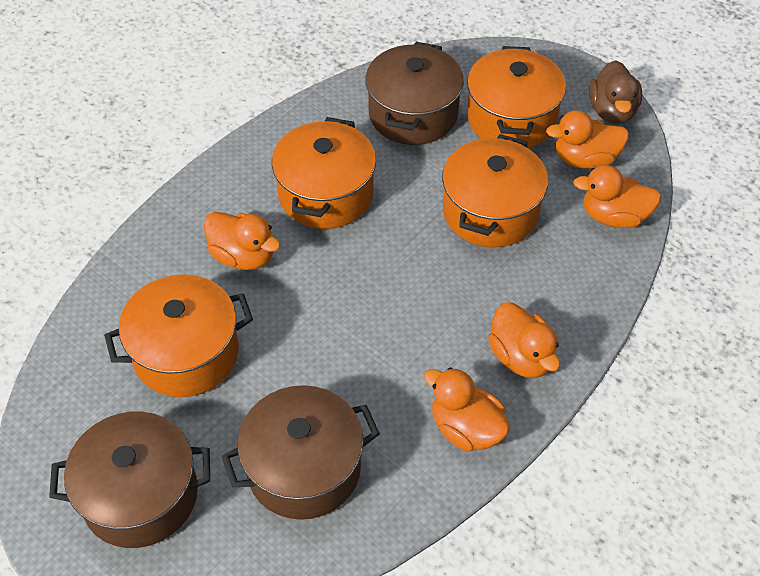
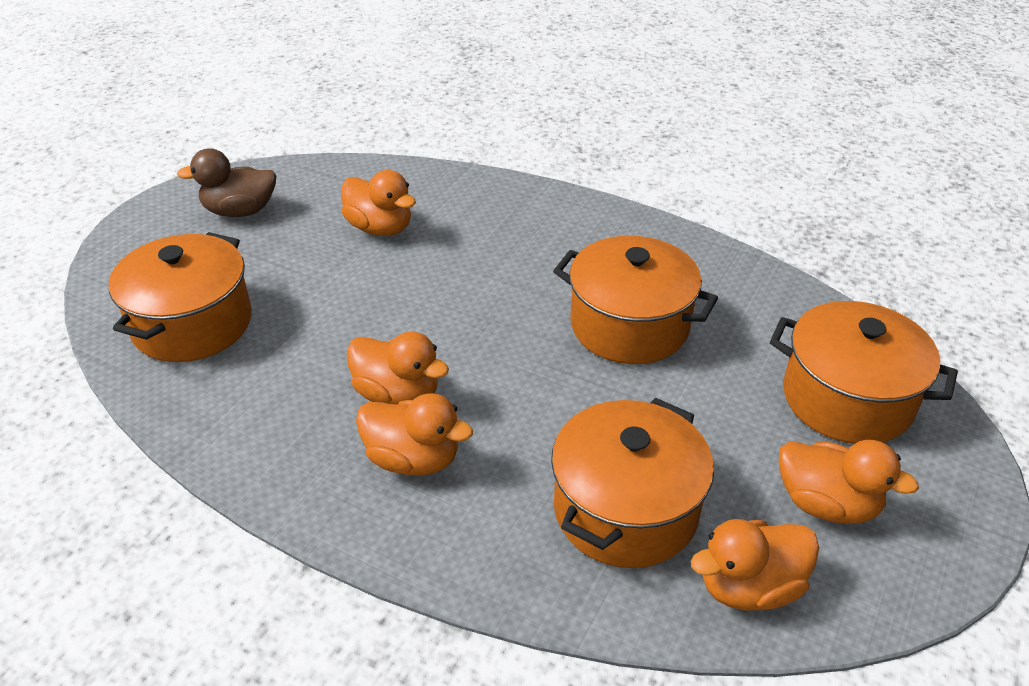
brown pot: 3 -> 0

